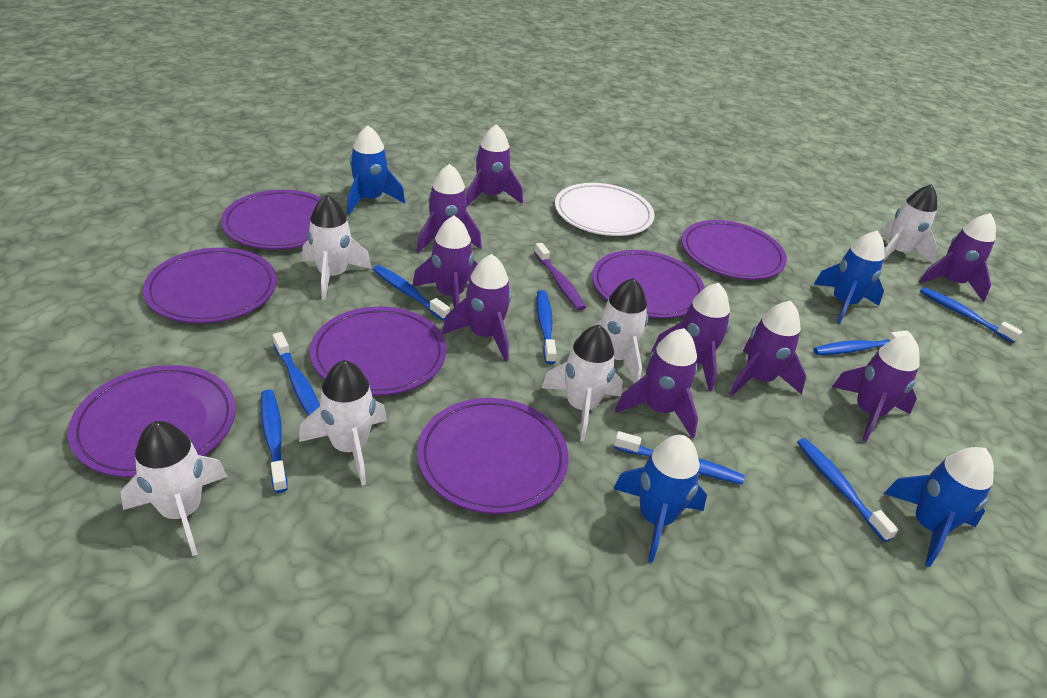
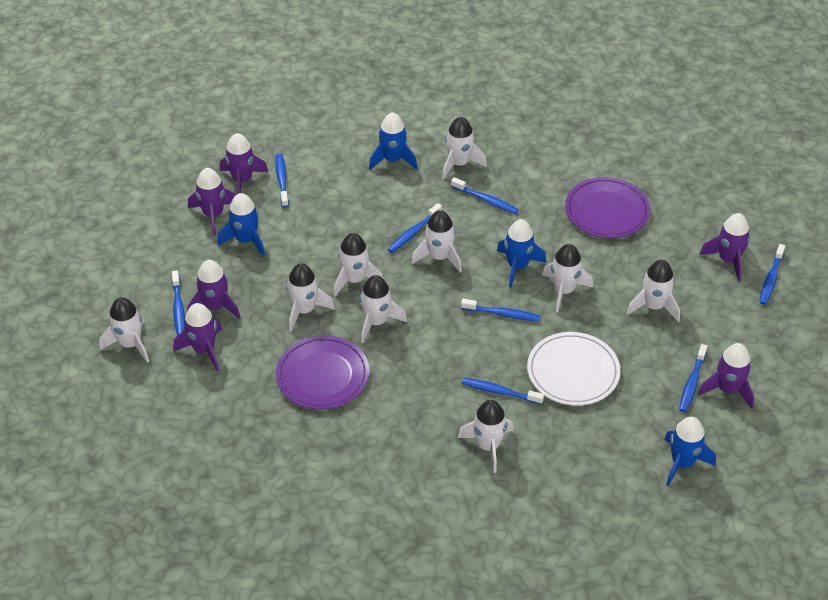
purple plate: 7 -> 2
purple rocket: 9 -> 6
purple toothbrush: 1 -> 0
white rocket: 6 -> 9

